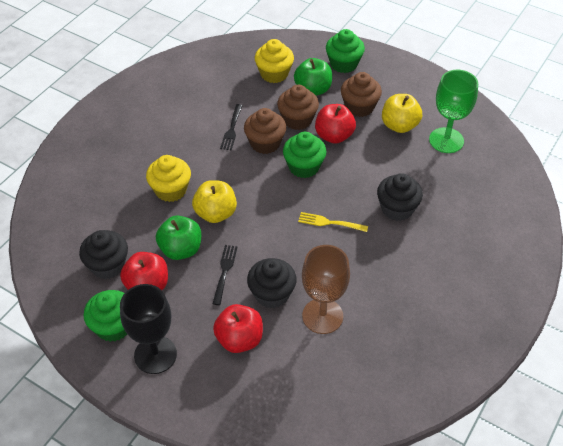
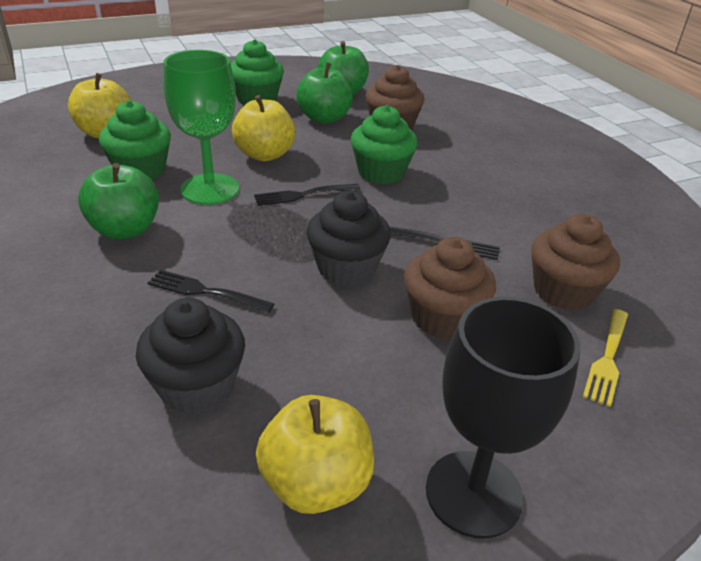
black cupcake: 3 -> 2
black fork: 2 -> 3
brown goblet: 1 -> 0
green apple: 2 -> 3
red apple: 3 -> 0
yellow apple: 2 -> 3
yellow cupcake: 2 -> 0

